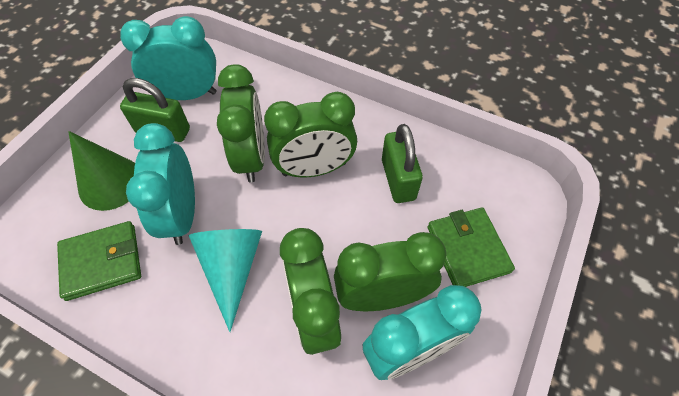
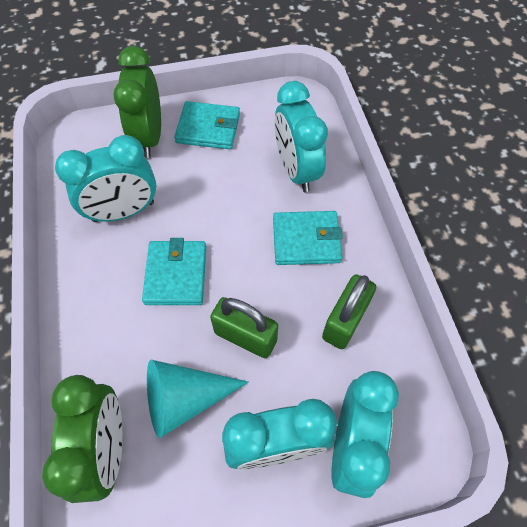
green clock: 4 -> 2
green cone: 1 -> 0
green wallet: 2 -> 0
turquoise clock: 3 -> 4
turquoise wallet: 0 -> 3

